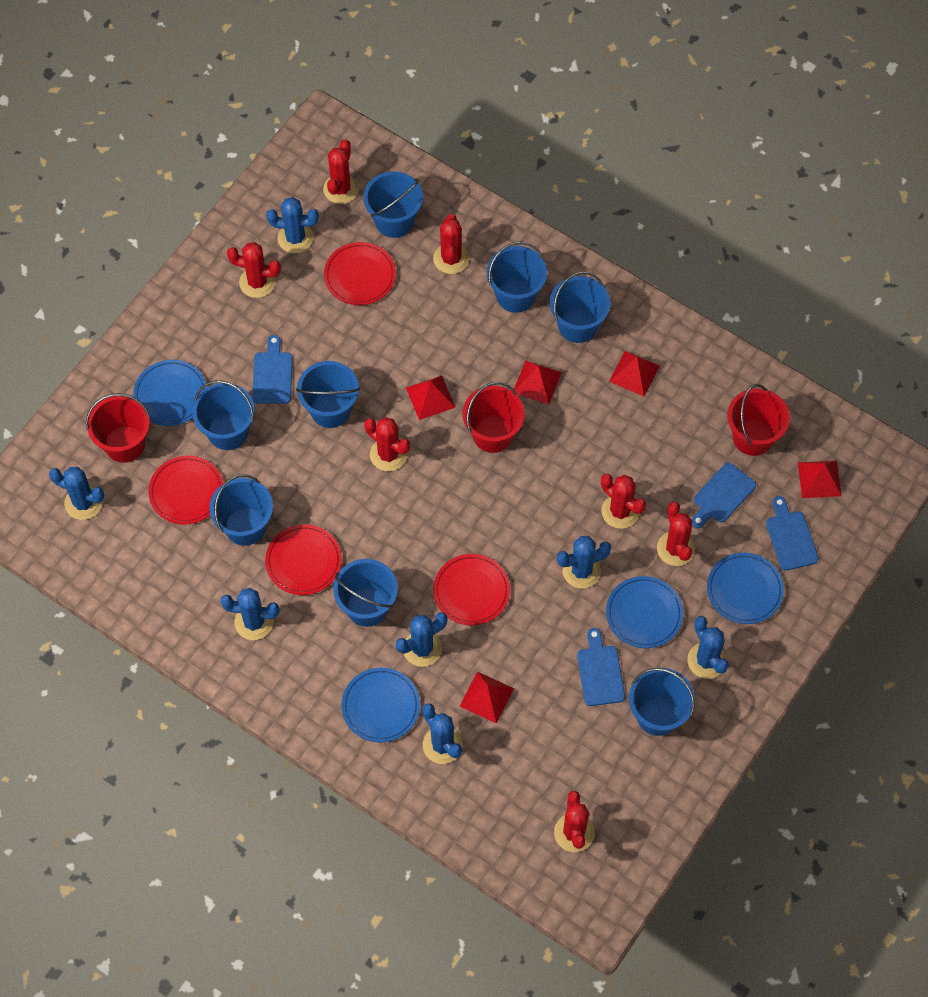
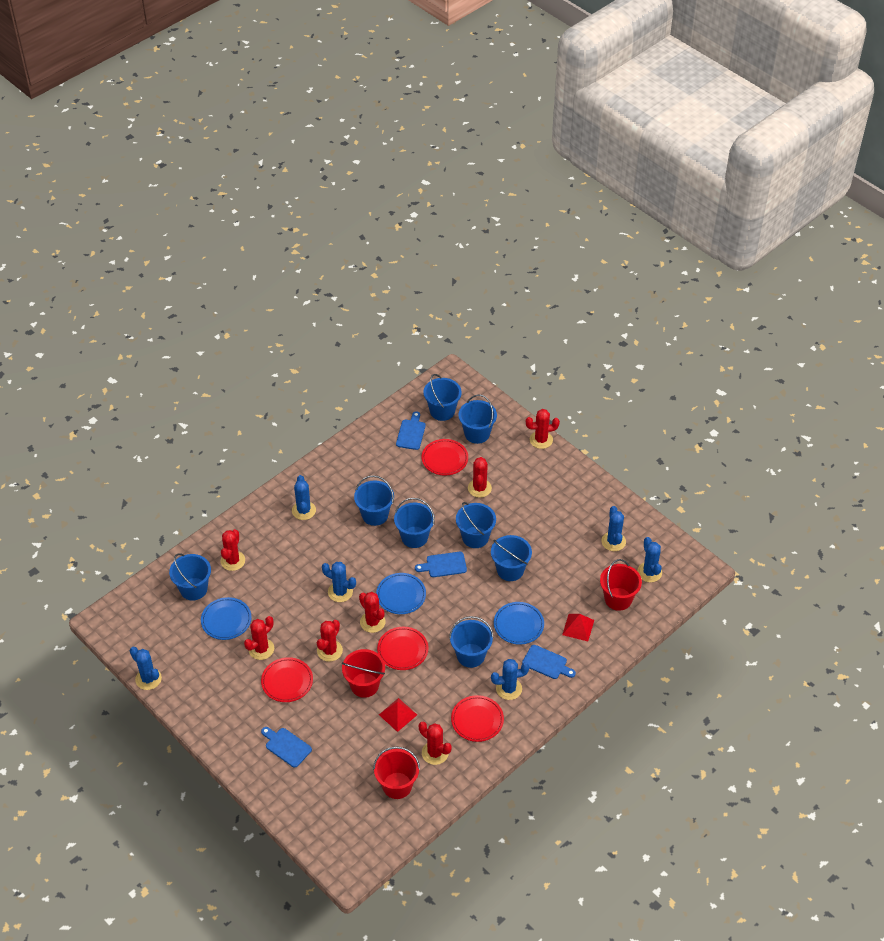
blue cactus: 7 -> 6
blue plate: 4 -> 3
red pyramid: 5 -> 2

